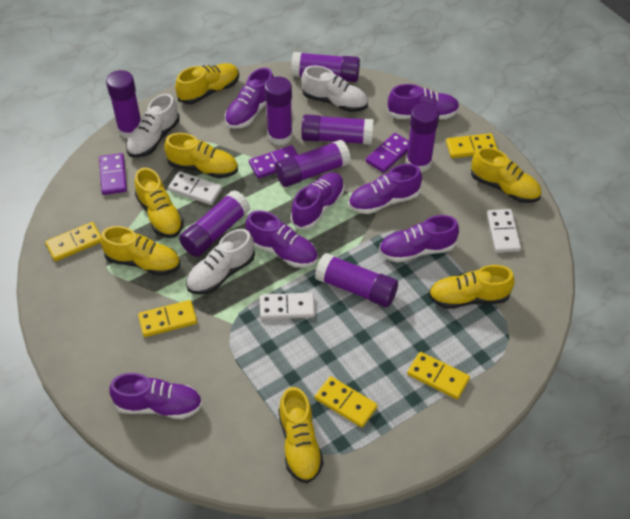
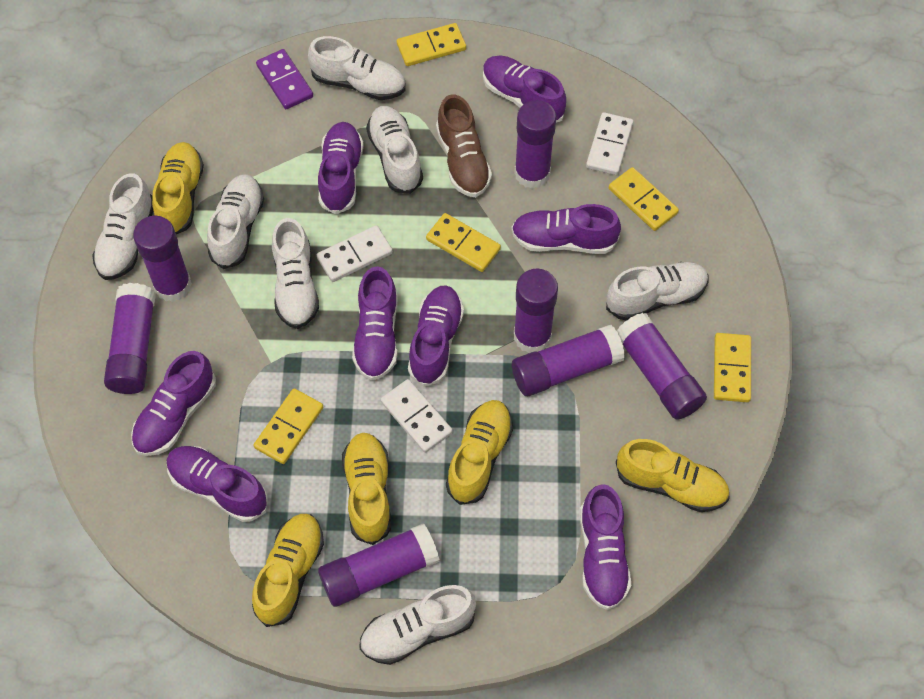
brown shoe: 0 -> 1
purple domino: 3 -> 1
purple glue stick: 8 -> 7
purple shoe: 7 -> 8
white shoe: 3 -> 7
yellow shoe: 7 -> 5

